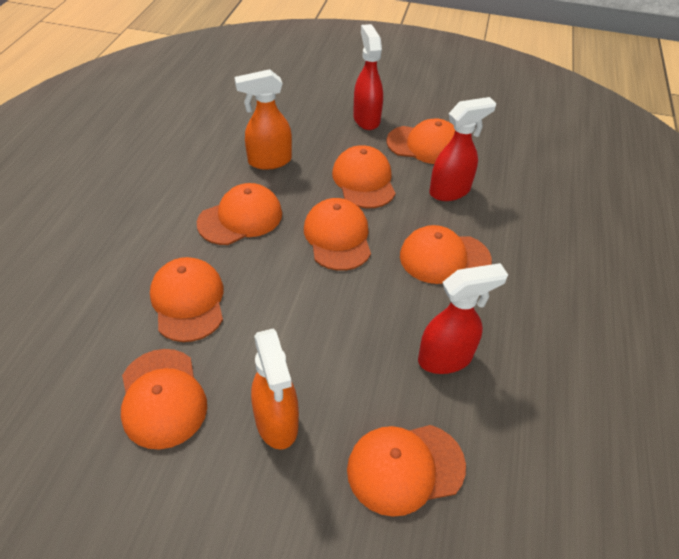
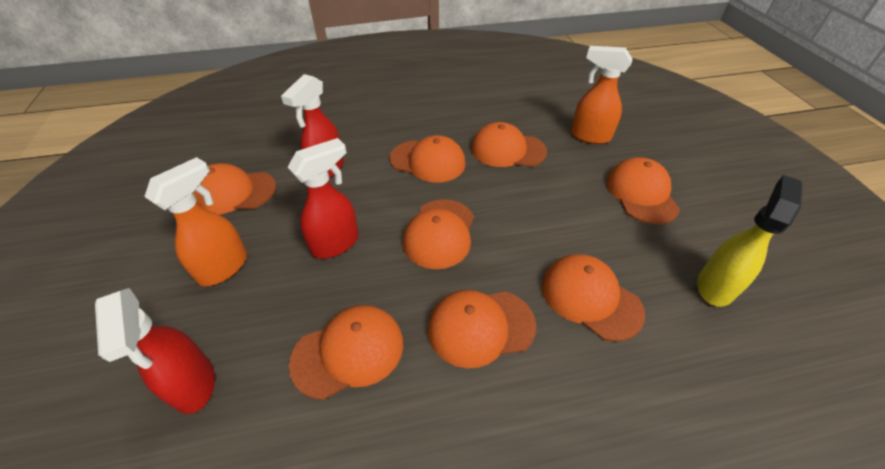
yellow spray bottle: 0 -> 1

